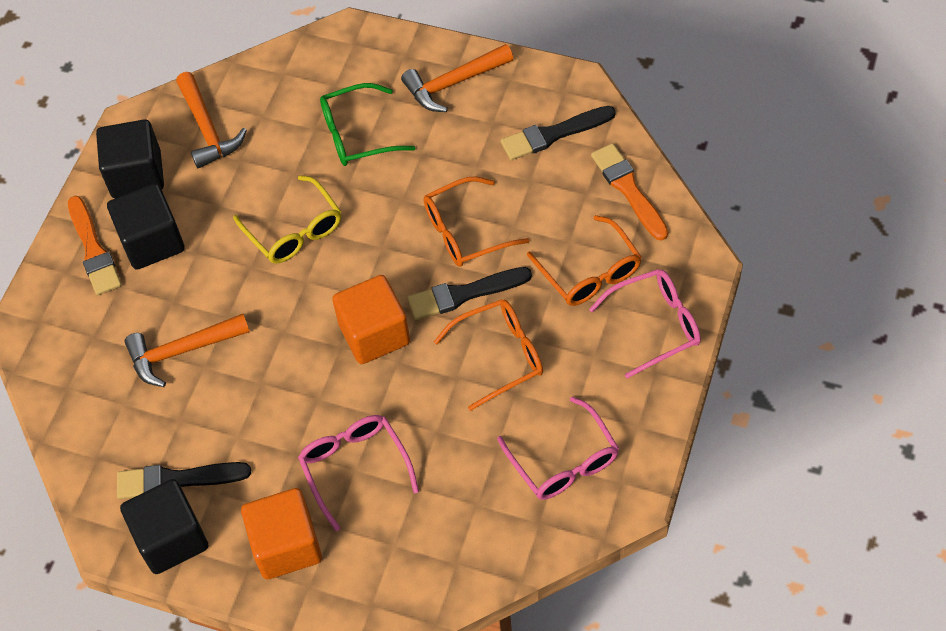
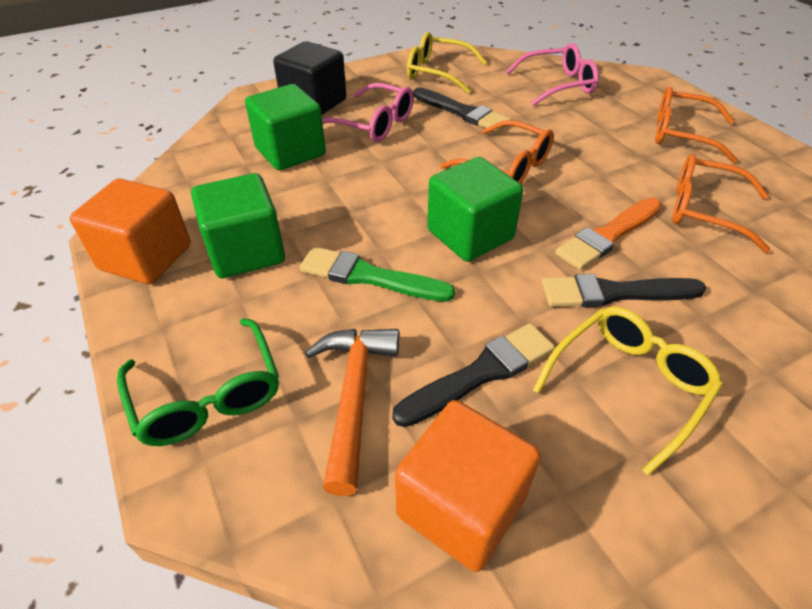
black cube: 3 -> 1
green brush: 0 -> 1
green cube: 0 -> 3
orange brush: 2 -> 1
orange hammer: 3 -> 1
pink glasses: 3 -> 2
yellow glasses: 1 -> 2

